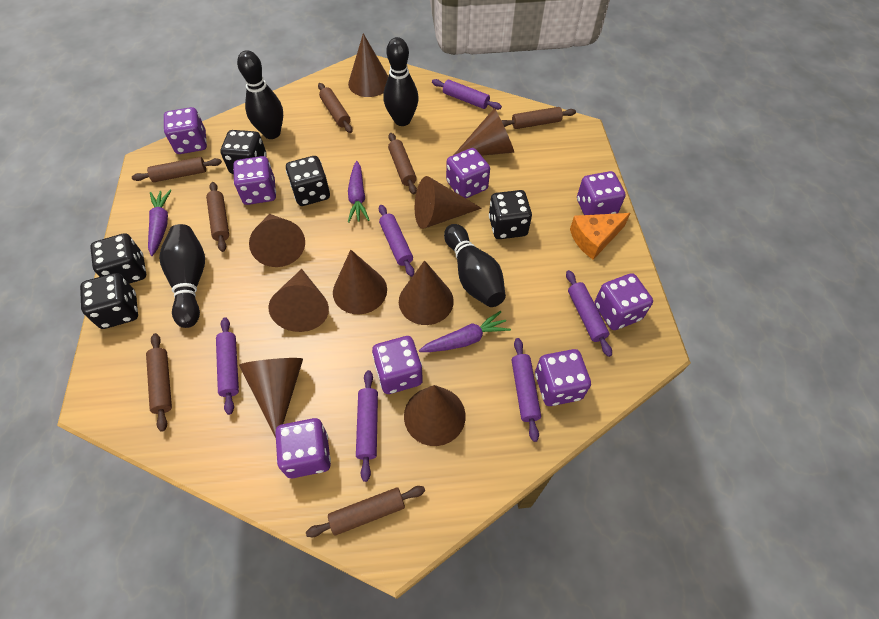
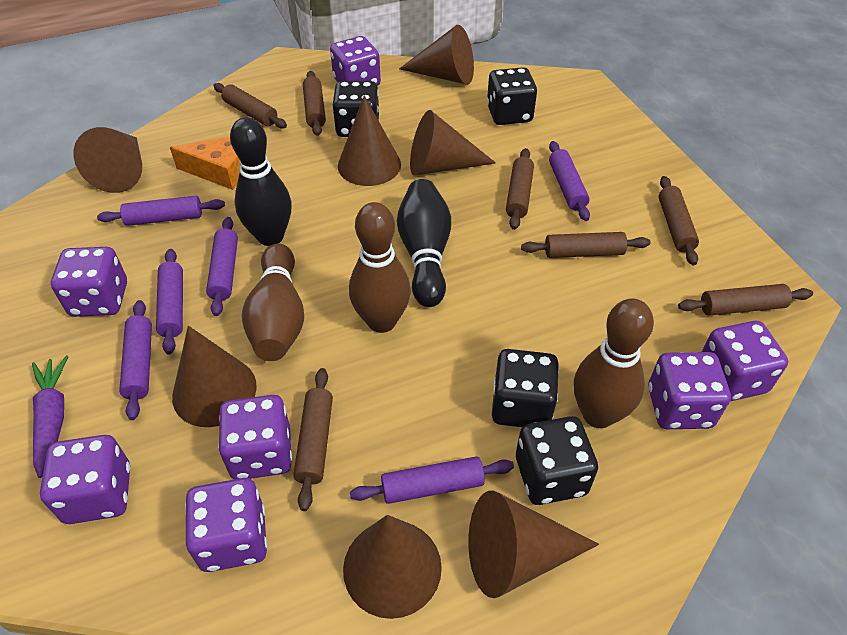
black bowling pin: 4 -> 2
black dice: 5 -> 4
brown bowling pin: 0 -> 3
brown cone: 9 -> 7
purple carrot: 3 -> 1
purple dice: 8 -> 7

